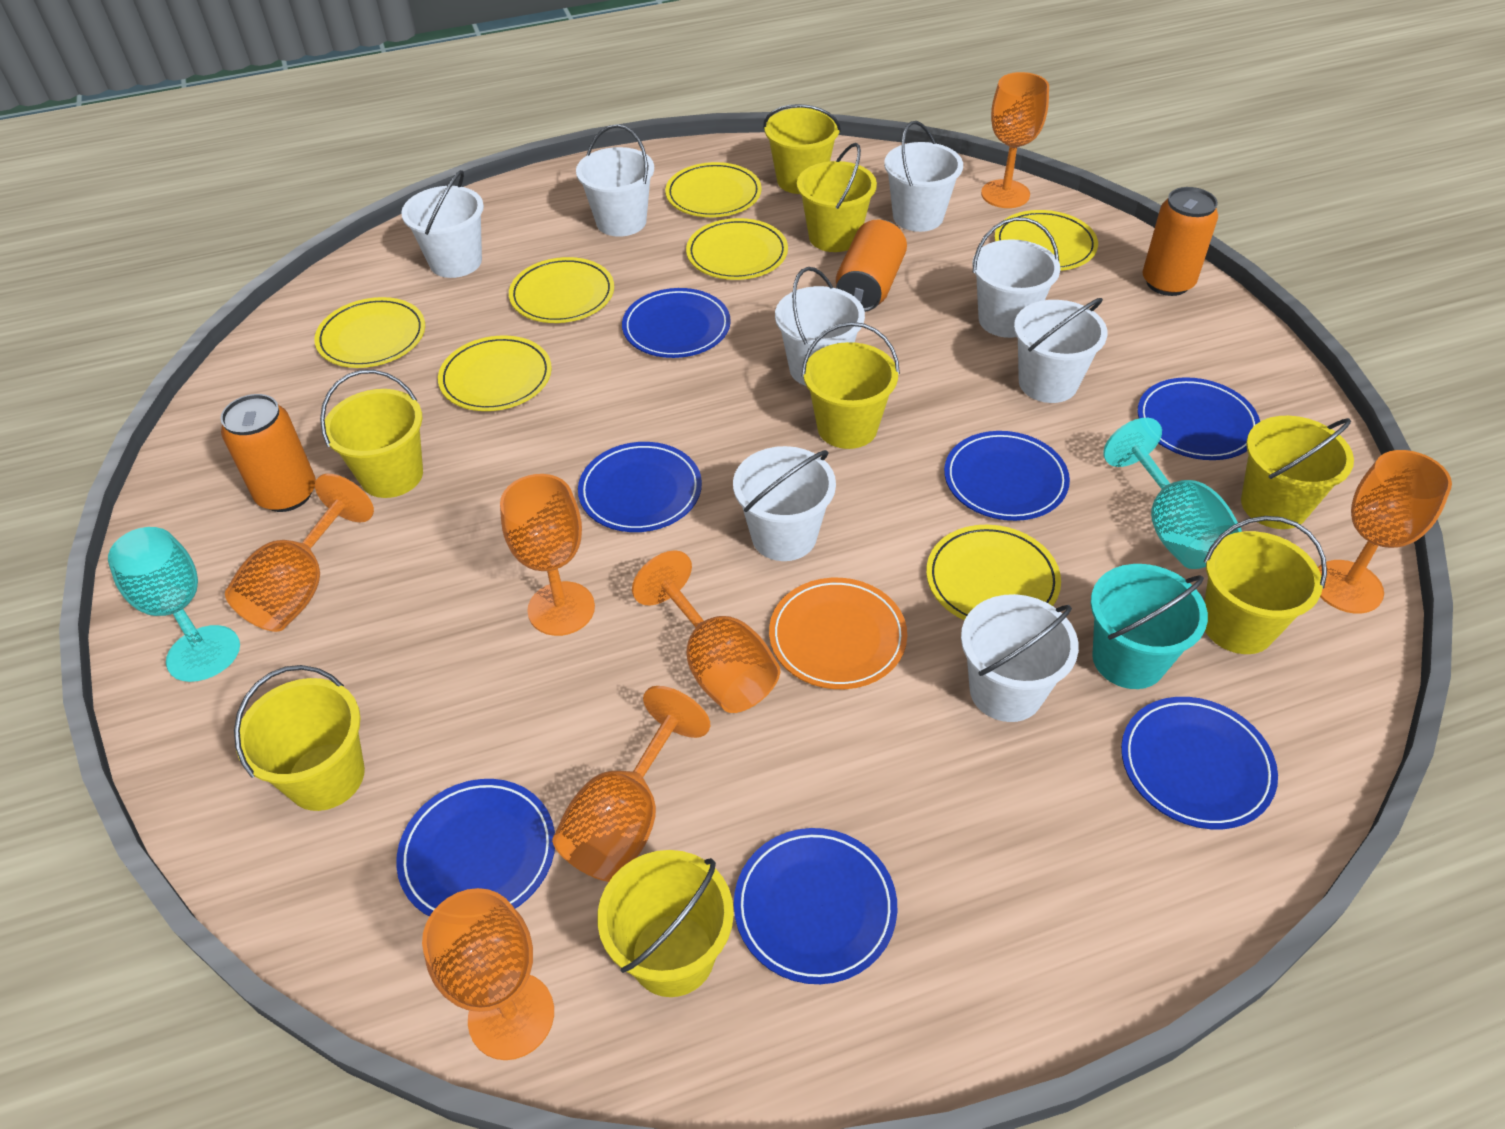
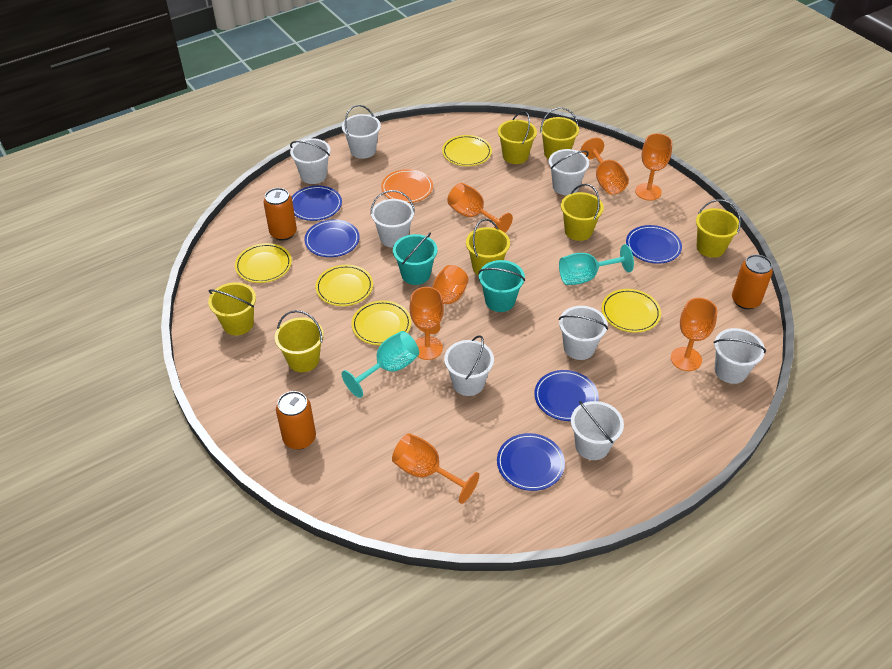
blue plate: 7 -> 5
turquoise bucket: 1 -> 2
yellow bucket: 8 -> 7
yellow plate: 7 -> 5

